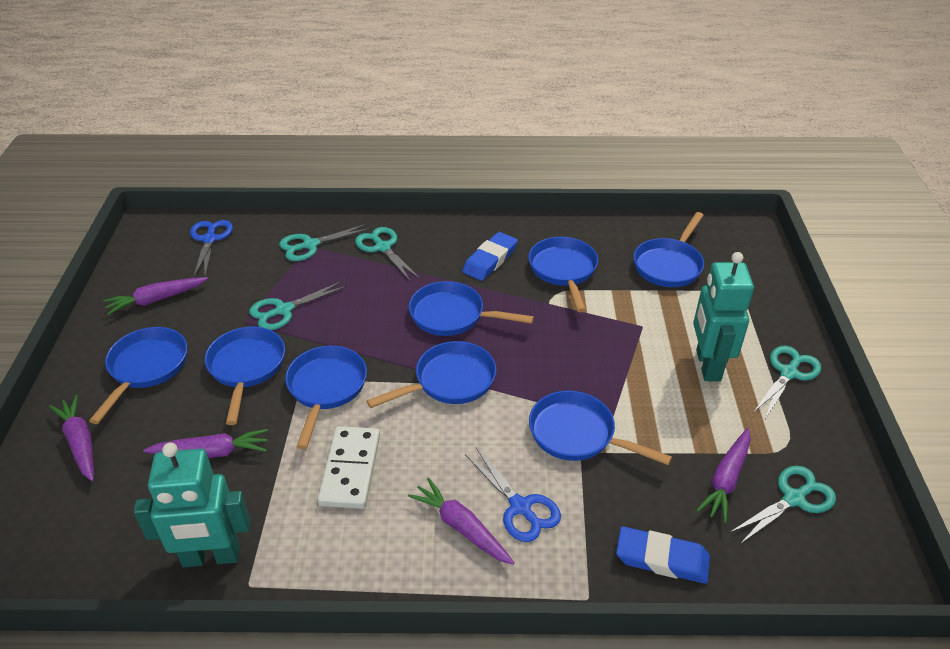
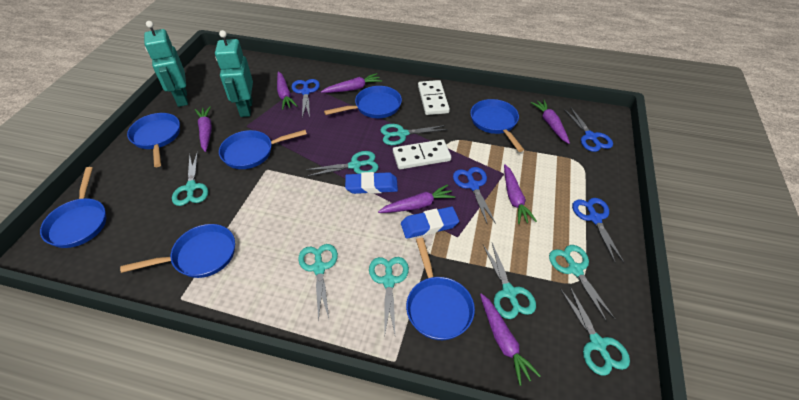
blue pan: 8 -> 7
blue scissors: 2 -> 4
purple carrot: 5 -> 7
turquoise scissors: 5 -> 8
white domino: 1 -> 2

